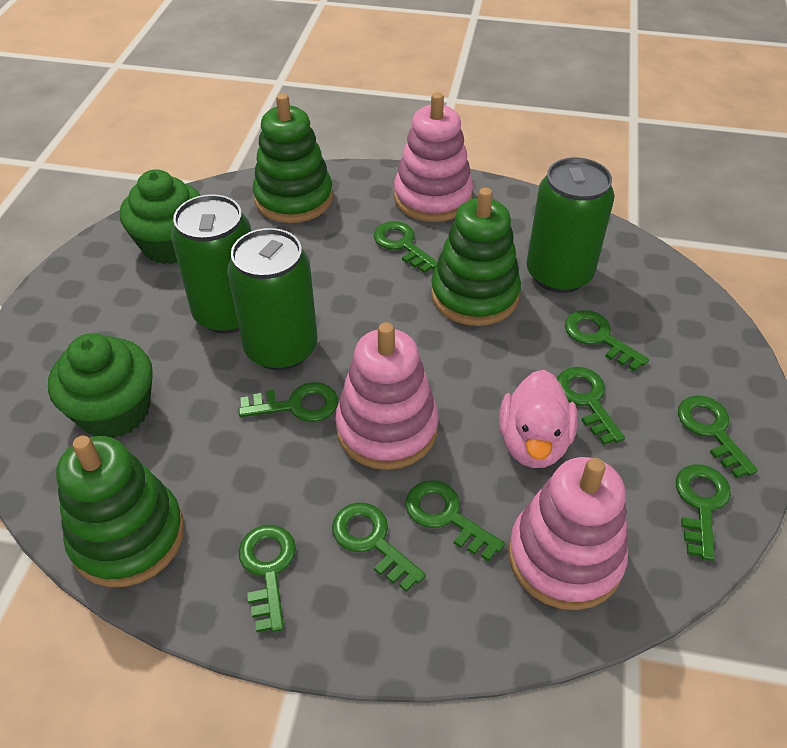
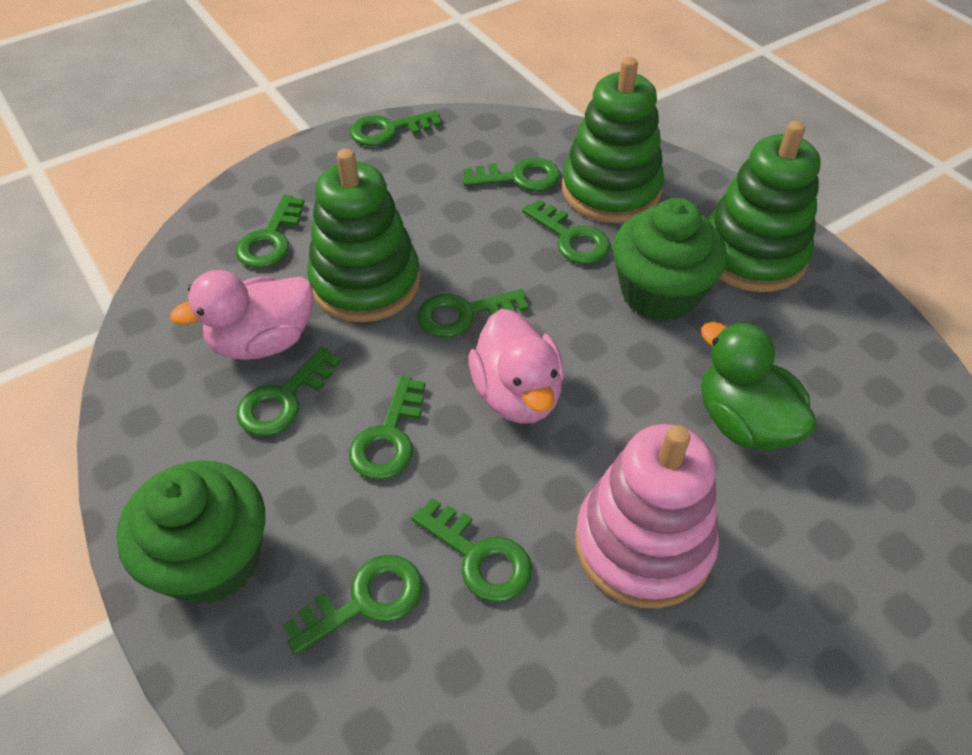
green can: 3 -> 0
green duck: 0 -> 1
pink duck: 1 -> 2
pink stacking toy: 3 -> 1

